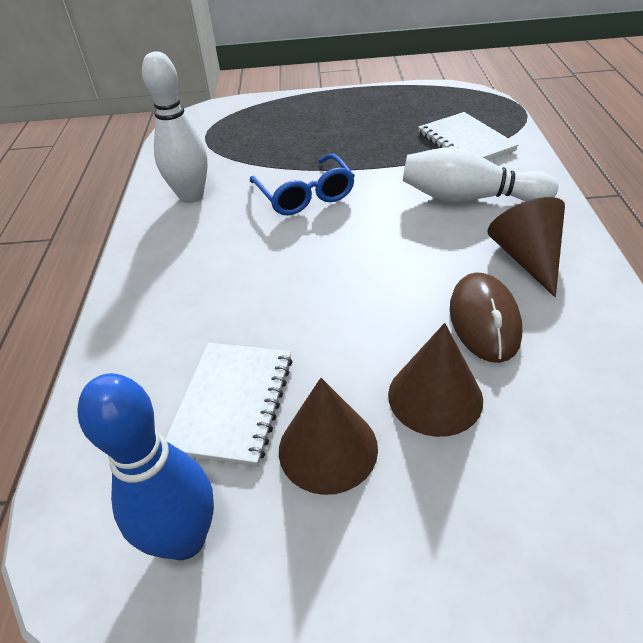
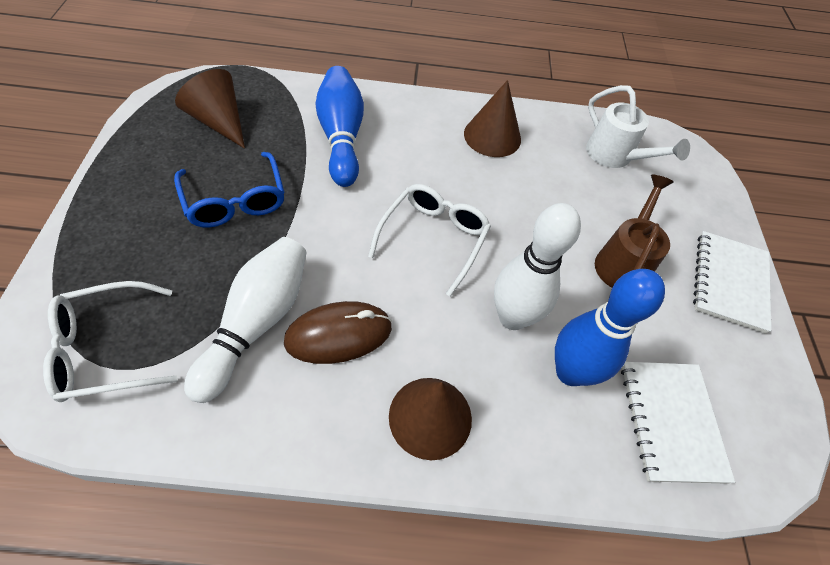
blue bowling pin: 1 -> 2
brown watering can: 0 -> 1
white glasses: 0 -> 2
white watering can: 0 -> 1

